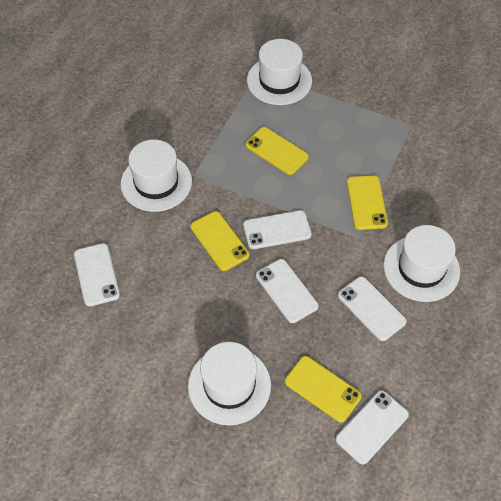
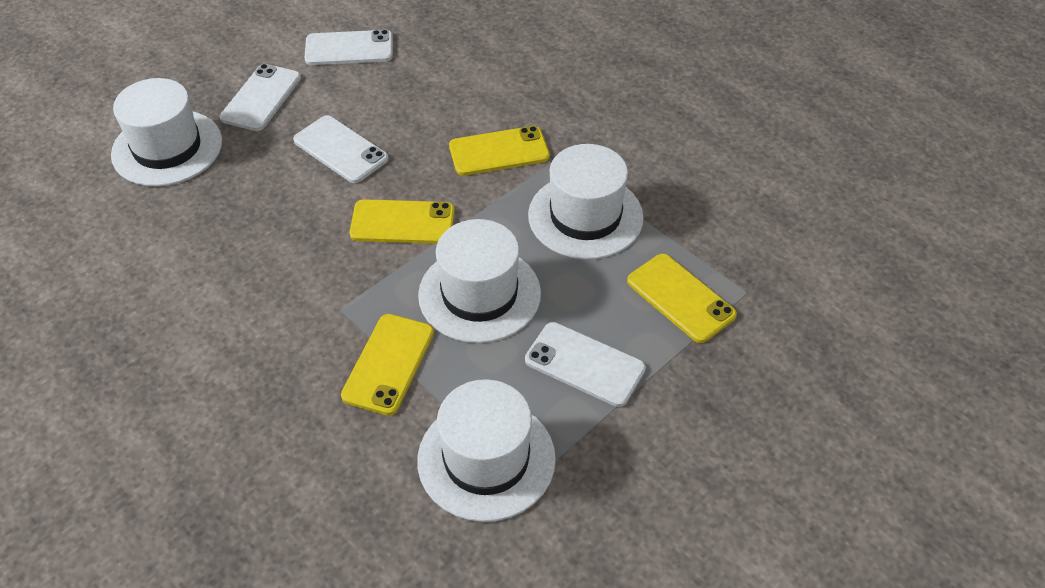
white phone: 5 -> 4

